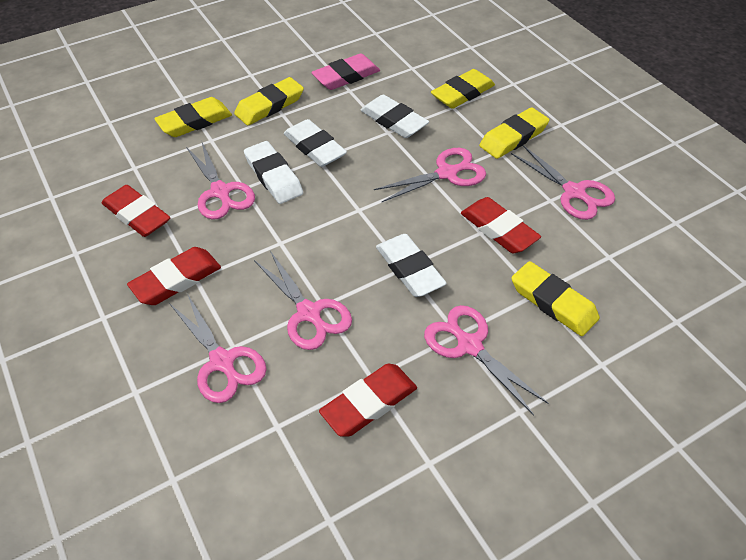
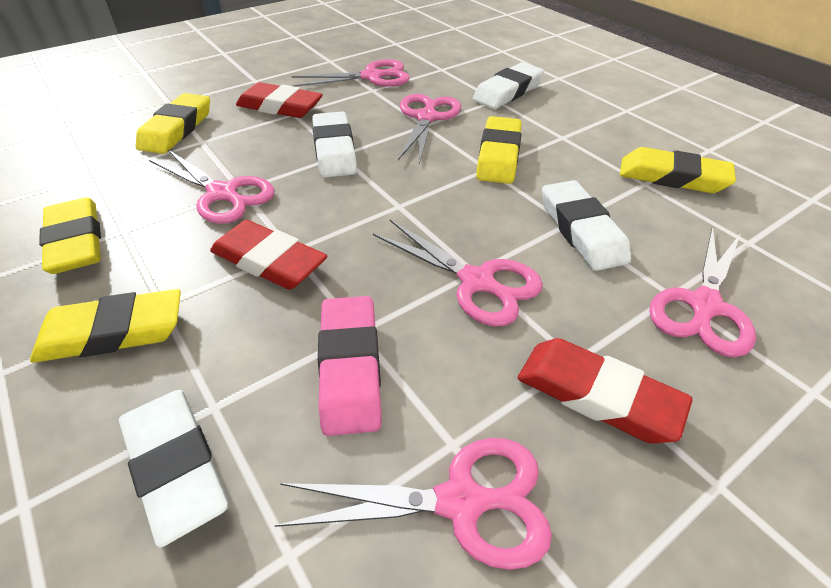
red eraser: 4 -> 3

